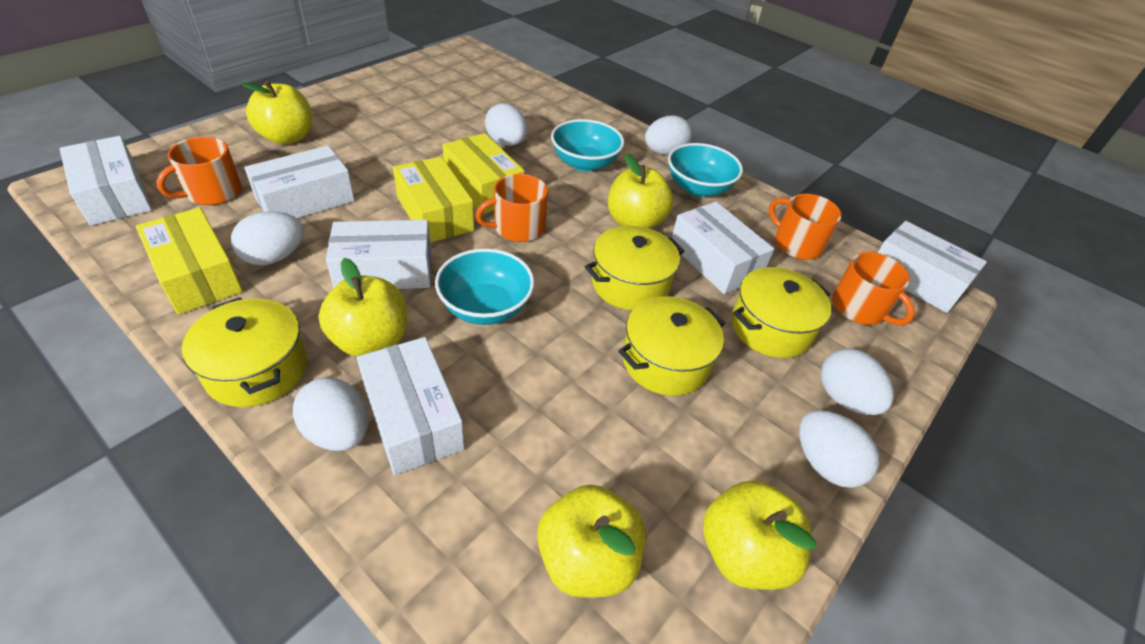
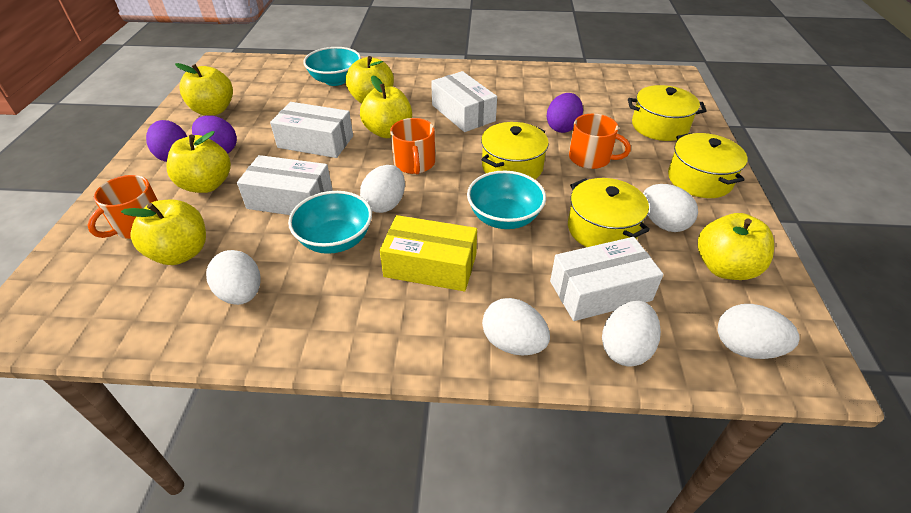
orange mug: 4 -> 3
purple egg: 0 -> 3
white box: 6 -> 4
yellow apple: 5 -> 6
yellow box: 3 -> 1

